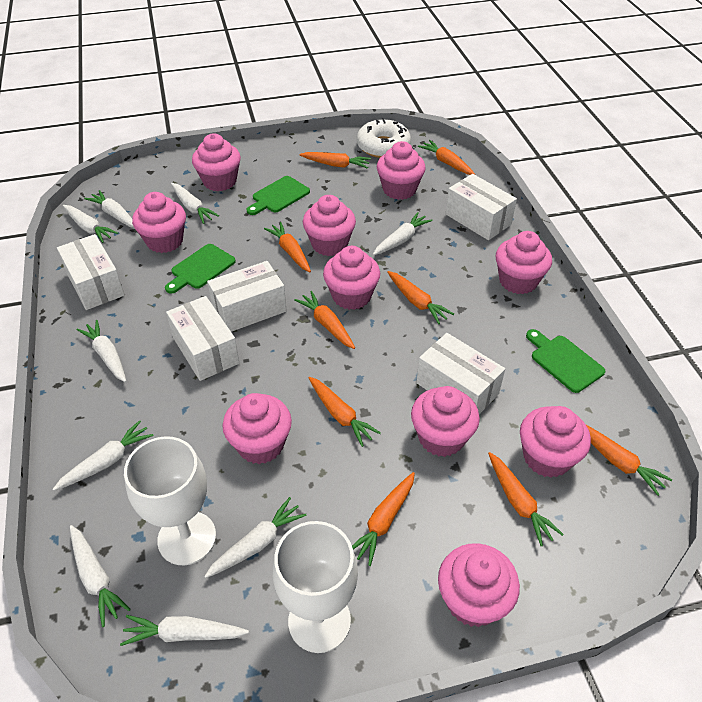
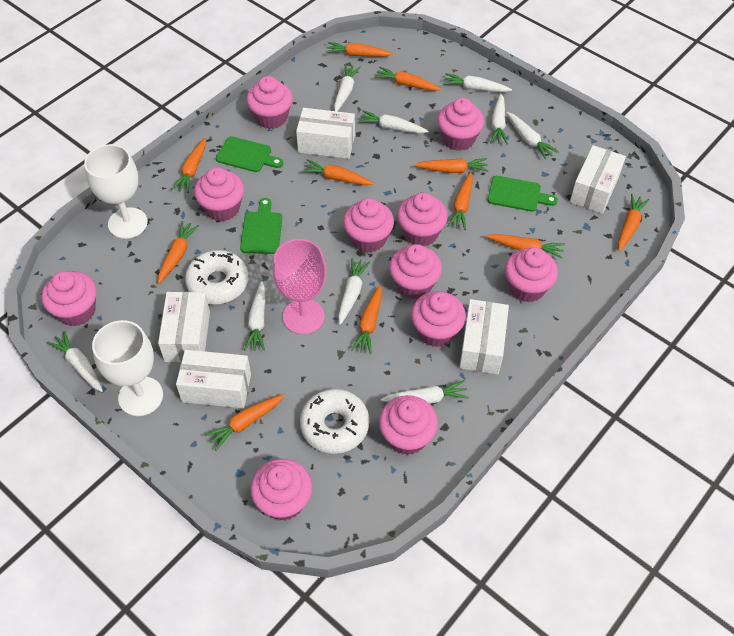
orange carrot: 9 -> 11
pink cupcake: 10 -> 11
pink goblet: 0 -> 1
white donut: 1 -> 2

